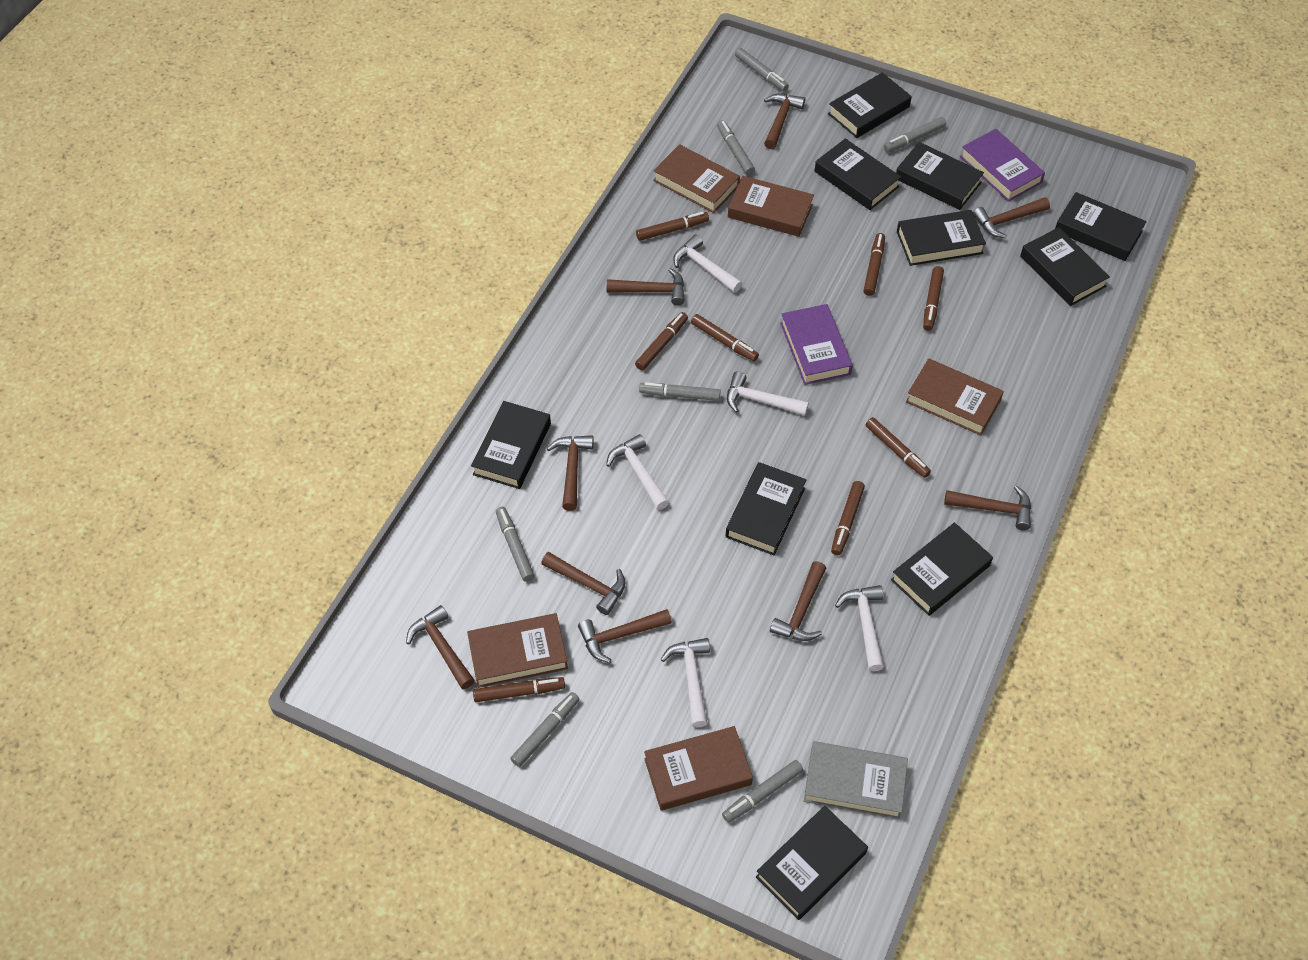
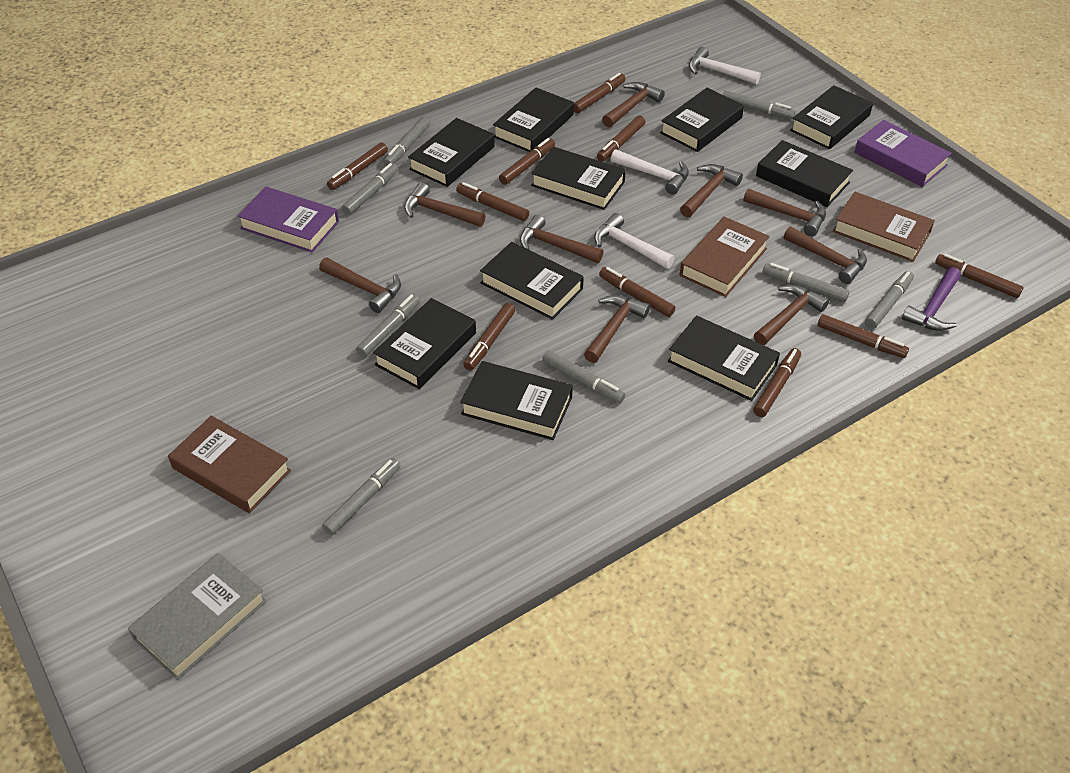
brown book: 5 -> 3
brown marker: 8 -> 10
grey marker: 7 -> 8
purple hammer: 0 -> 1
white hammer: 5 -> 3

